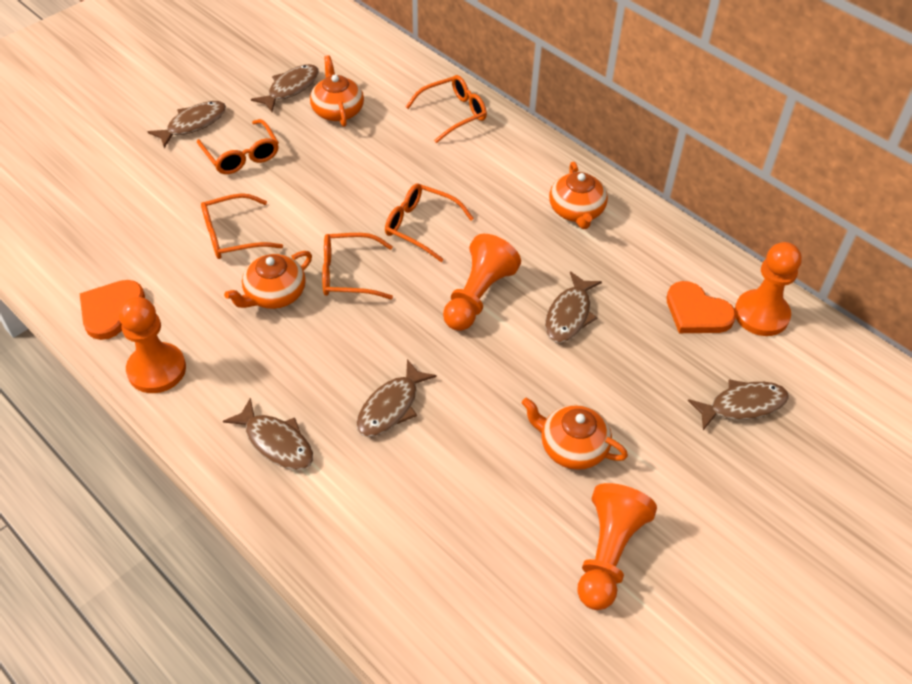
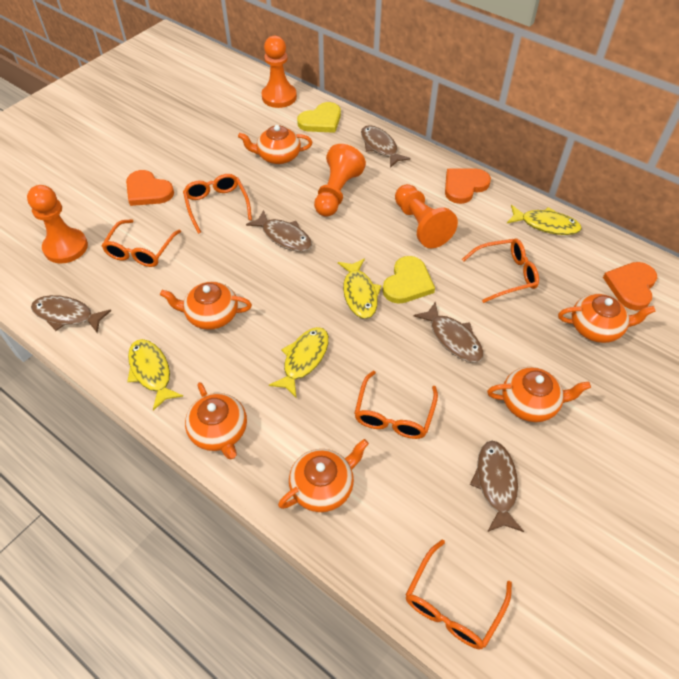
brown fish: 6 -> 5
orange heart: 2 -> 3
orange teapot: 4 -> 6
yellow fish: 0 -> 4
yellow heart: 0 -> 2

